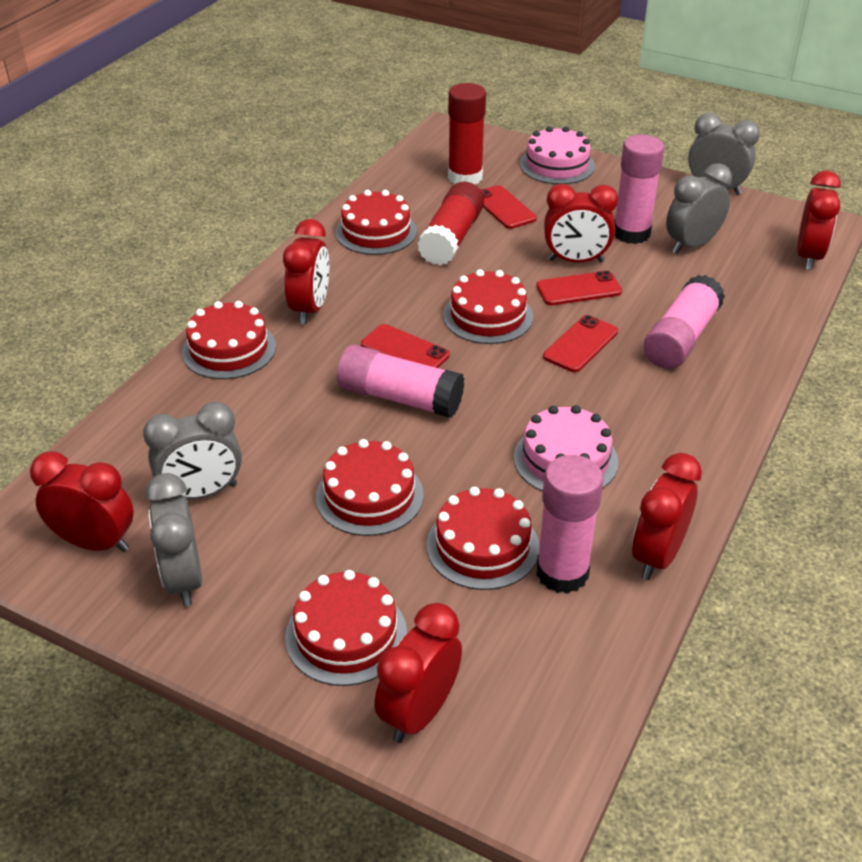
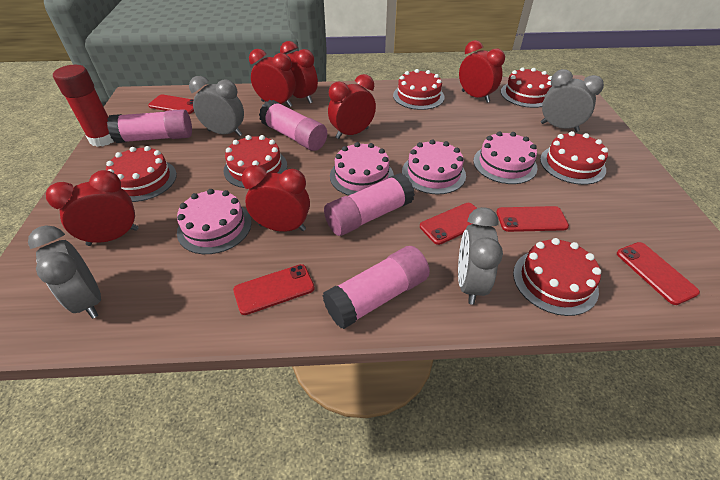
pink cake: 2 -> 4
red glue stick: 2 -> 1
red phone: 4 -> 5

